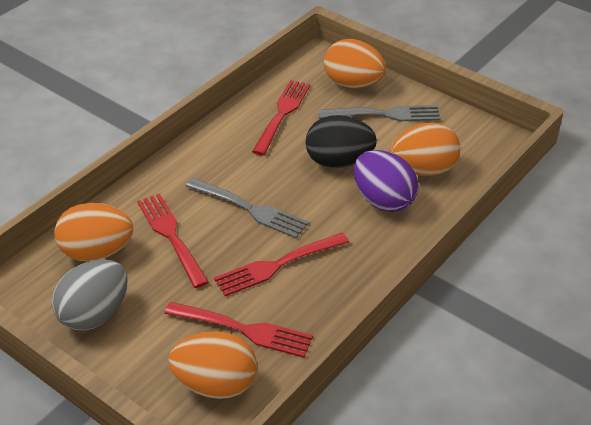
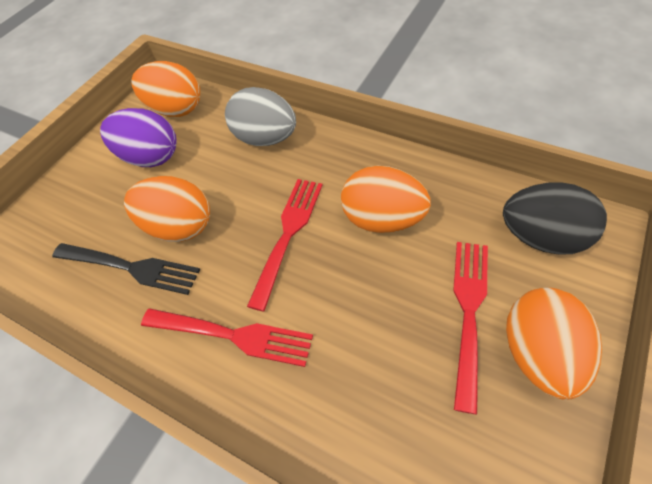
black fork: 0 -> 1
grey fork: 2 -> 0
red fork: 4 -> 3

